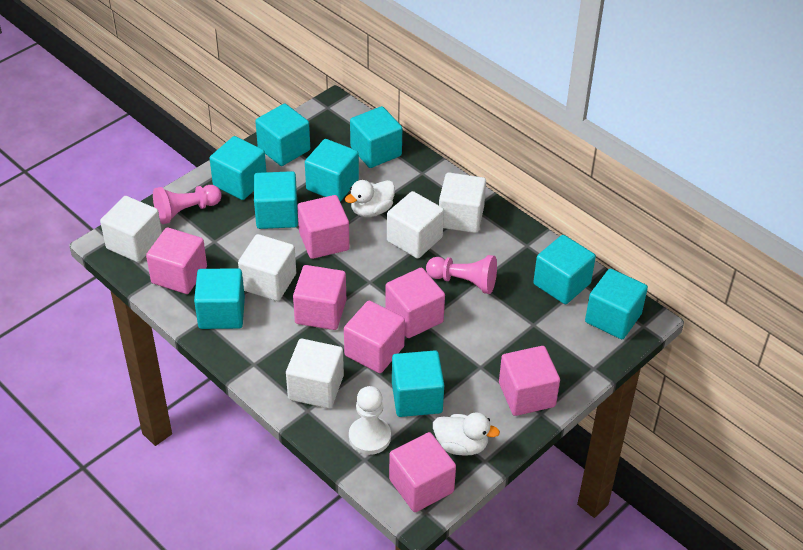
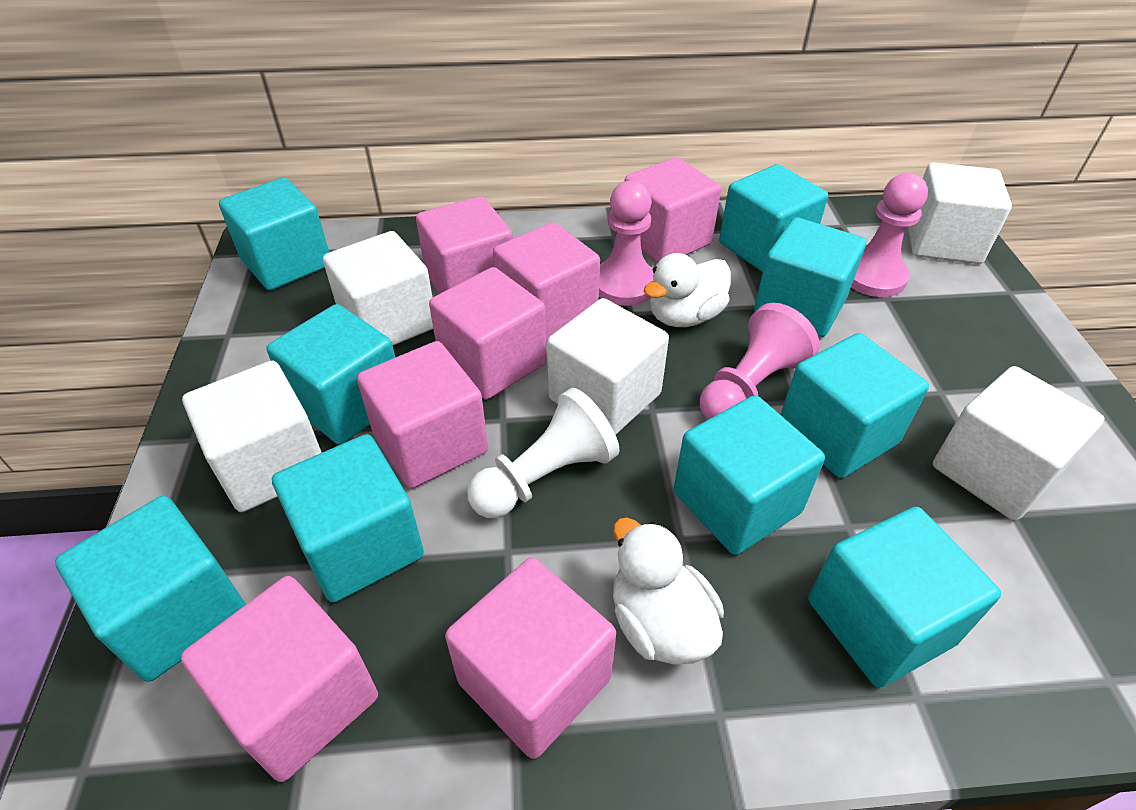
pink pawn: 2 -> 3

